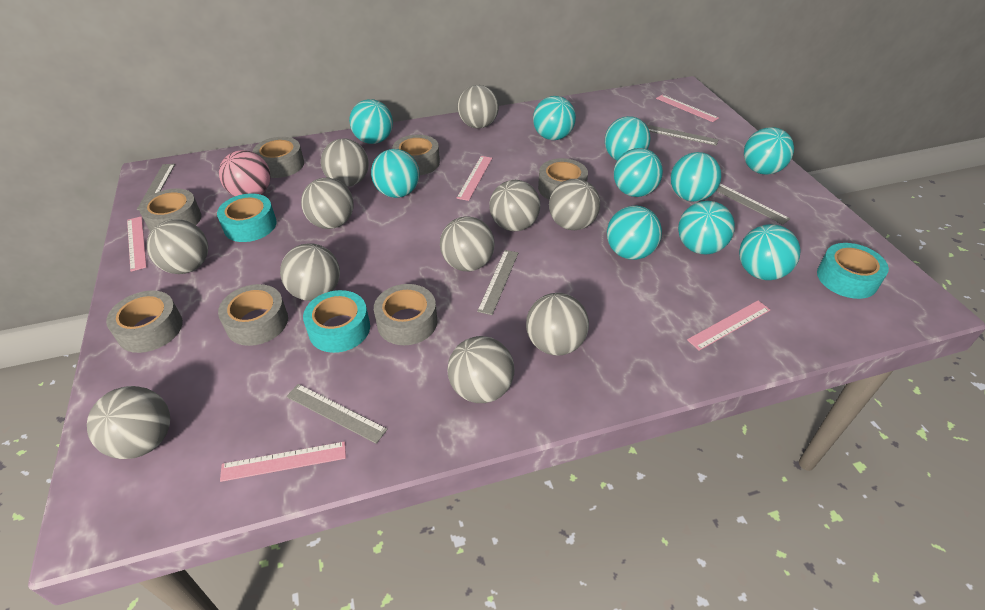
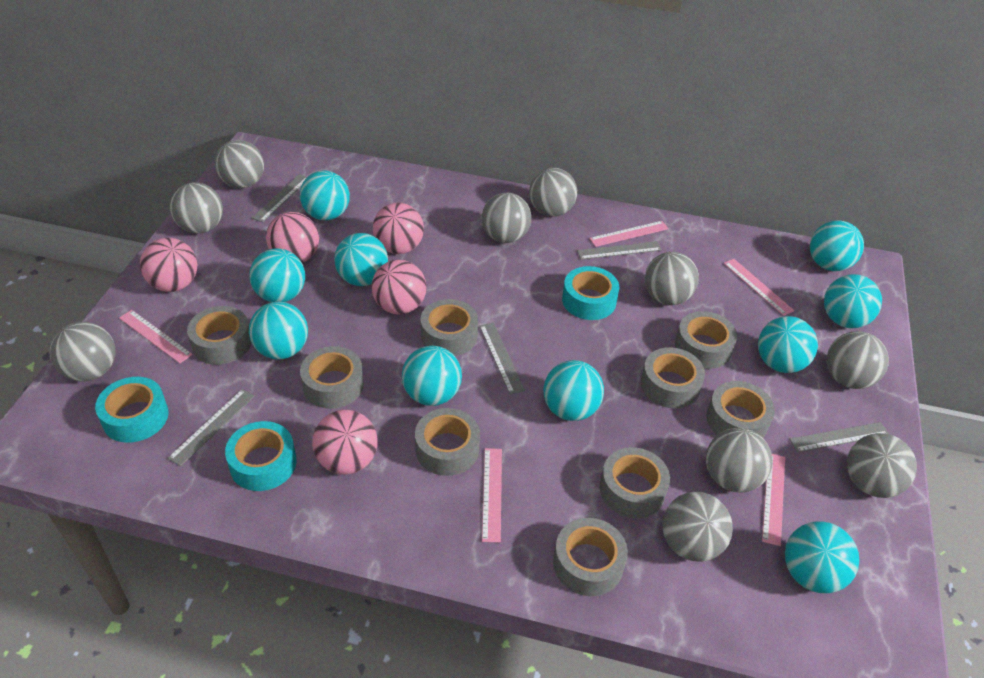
grey ball: 11 -> 10
grey tape: 7 -> 9
pink ball: 1 -> 5

